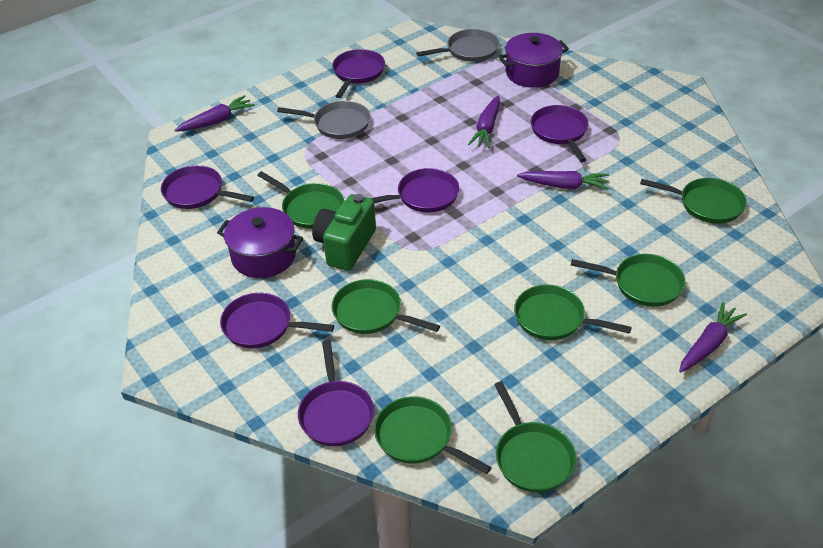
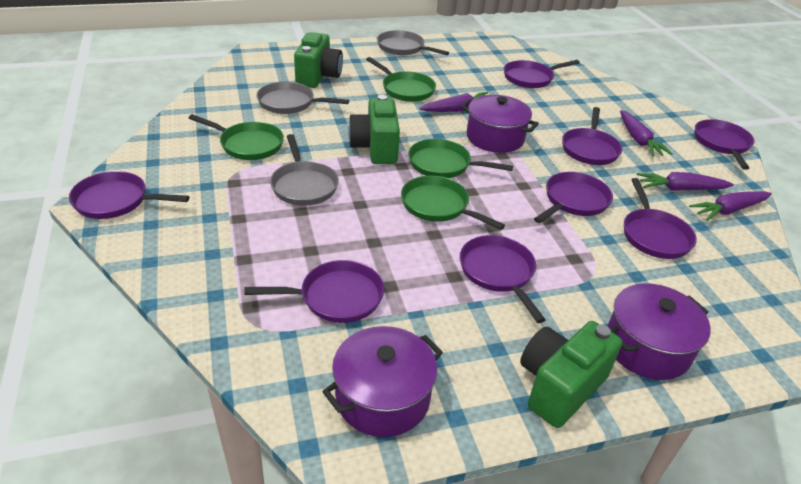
green camera: 1 -> 3
green pan: 7 -> 4
grey pan: 2 -> 3
purple pan: 6 -> 8
purple pot: 2 -> 3

